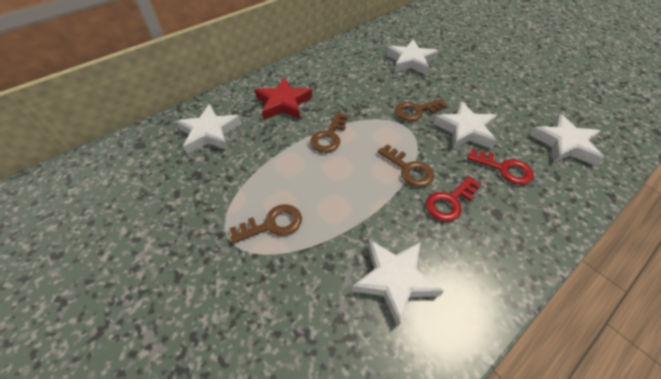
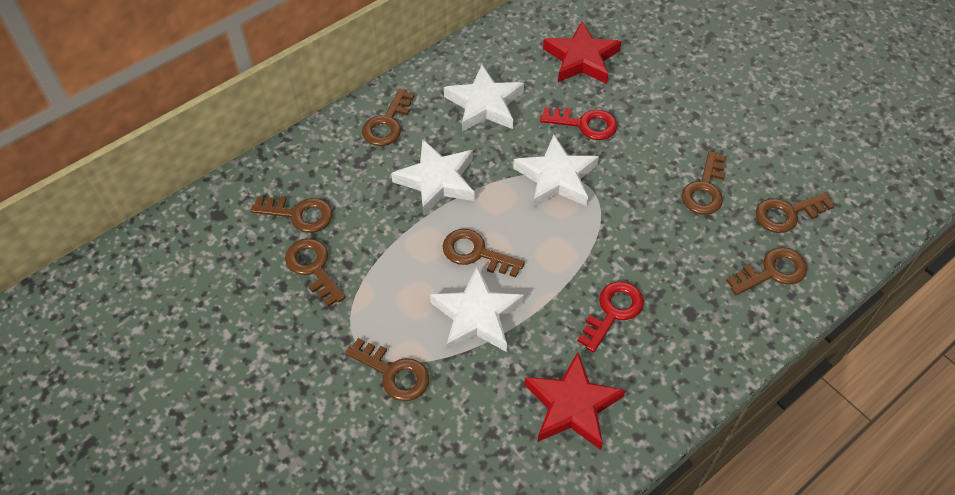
brown key: 4 -> 8
red star: 1 -> 2
white star: 5 -> 4

